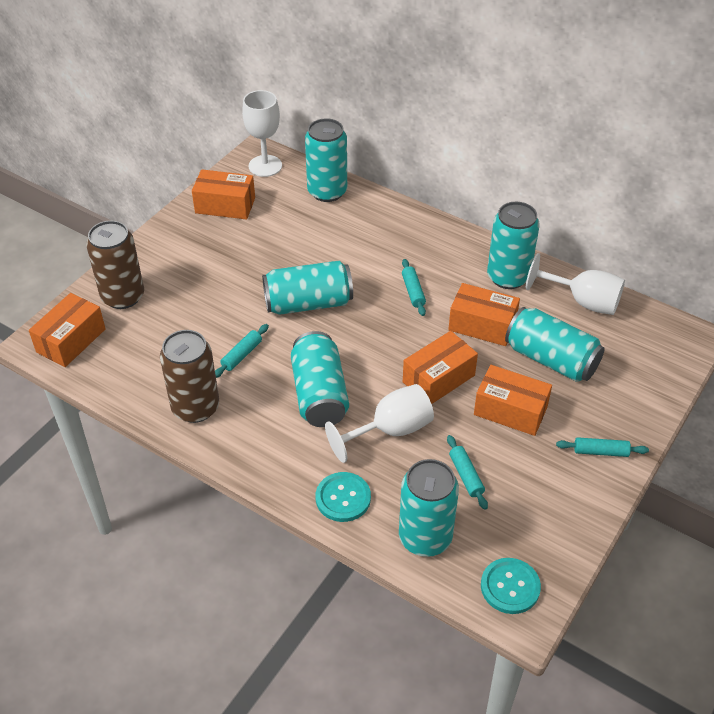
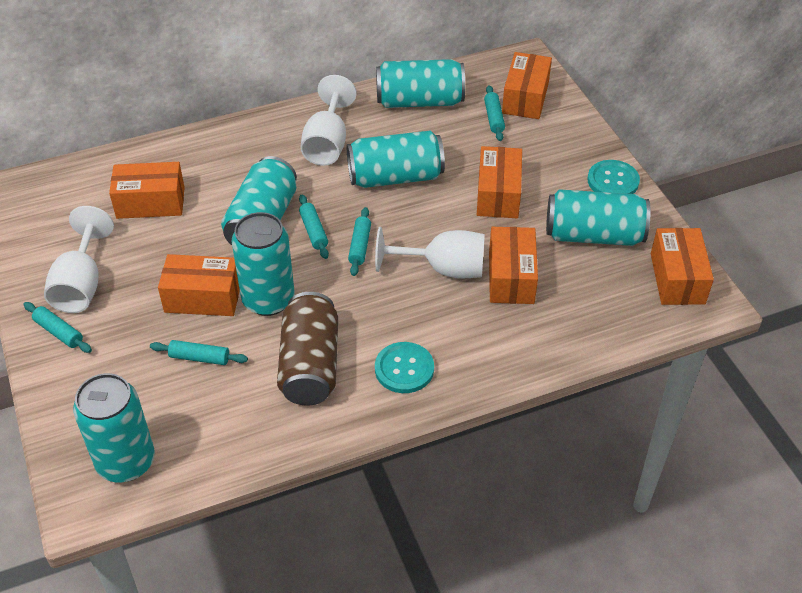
brown can: 2 -> 1
orange box: 5 -> 6
turquoise rolling pin: 4 -> 5

